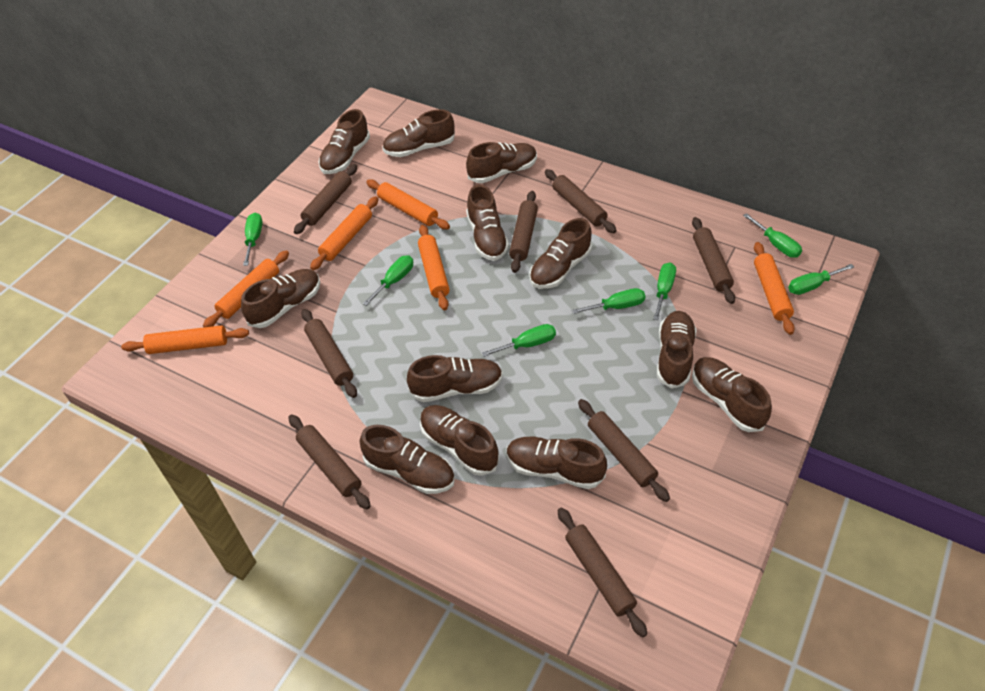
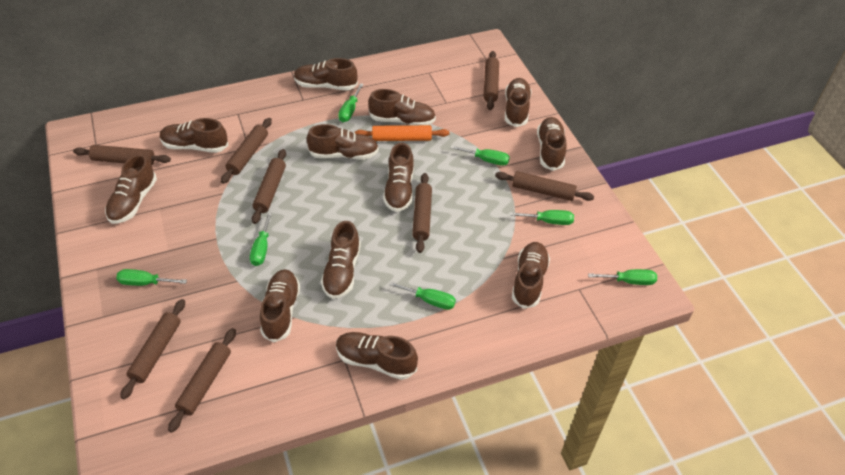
orange rolling pin: 6 -> 1

